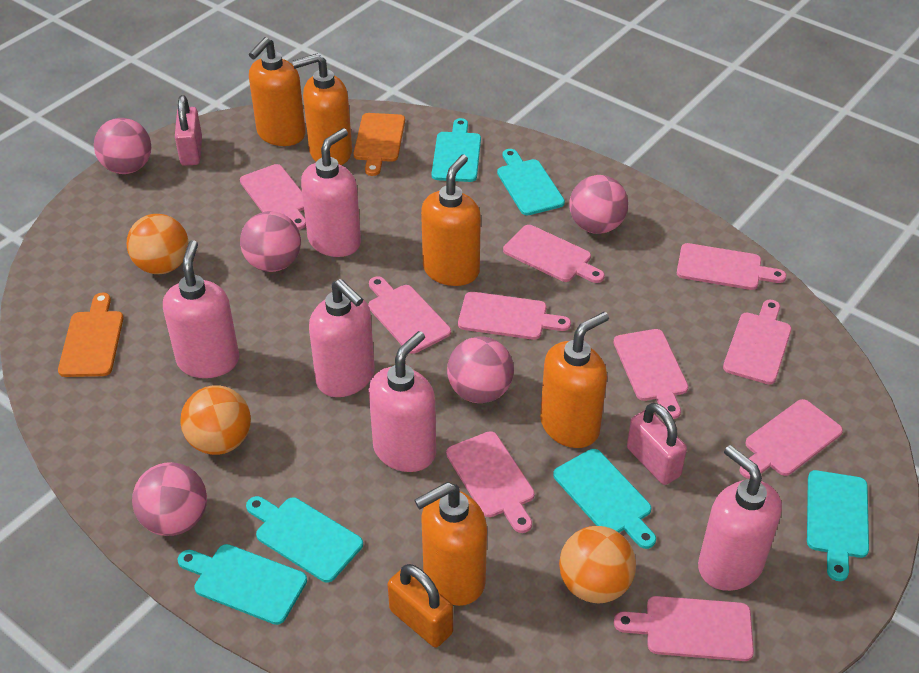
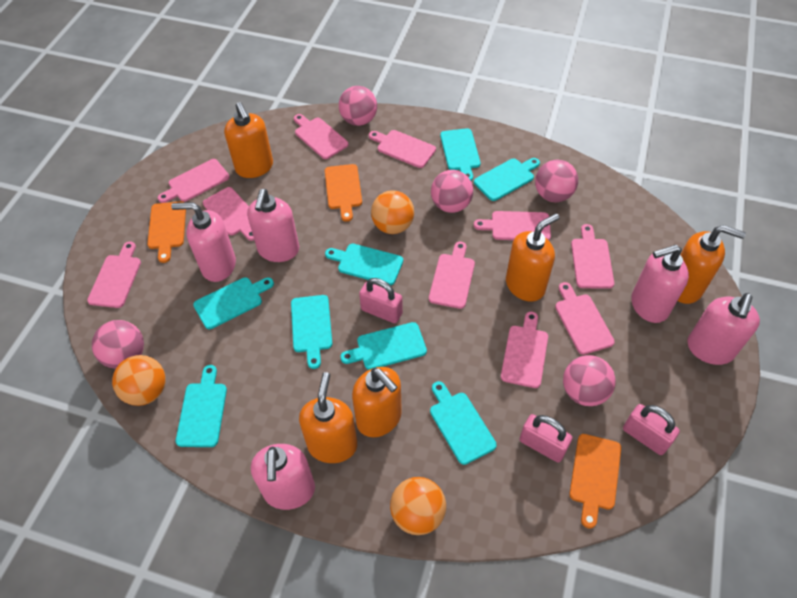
orange cutting board: 2 -> 3
orange padlock: 1 -> 0
pink padlock: 2 -> 3
turquoise cutting board: 6 -> 8

